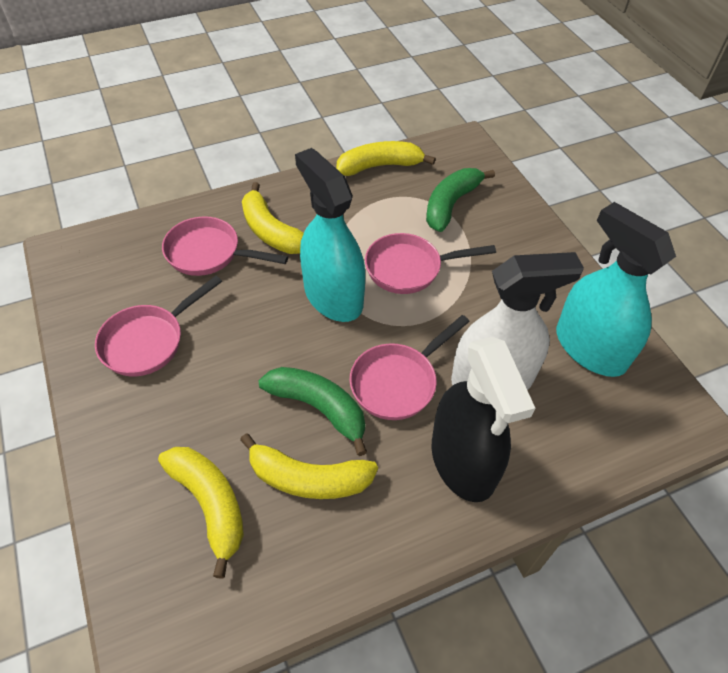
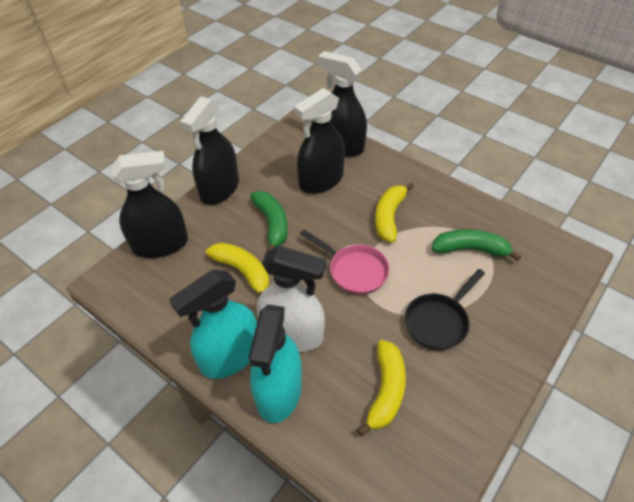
black pan: 0 -> 1
black spray bottle: 1 -> 4
pink pan: 4 -> 1
yellow banana: 4 -> 3

